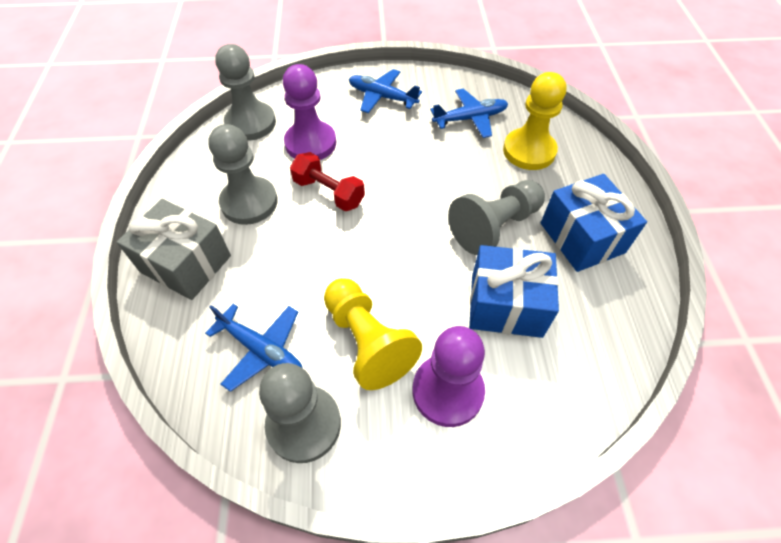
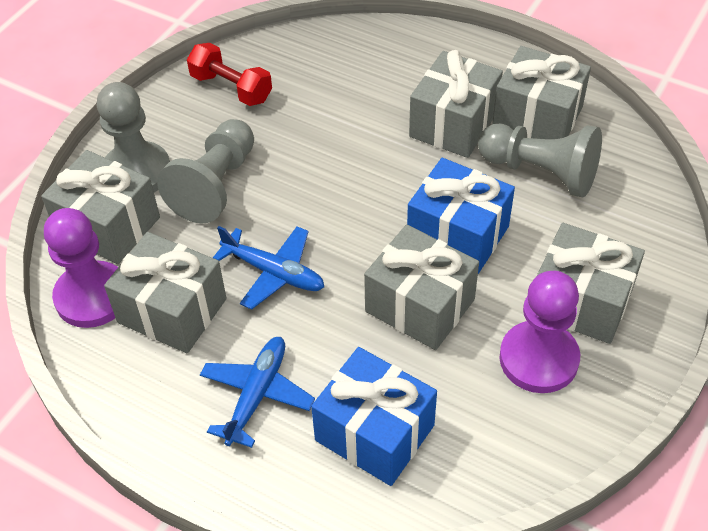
blue plane: 3 -> 2
grey gift: 1 -> 6
grey pawn: 4 -> 3
yellow pawn: 2 -> 0

